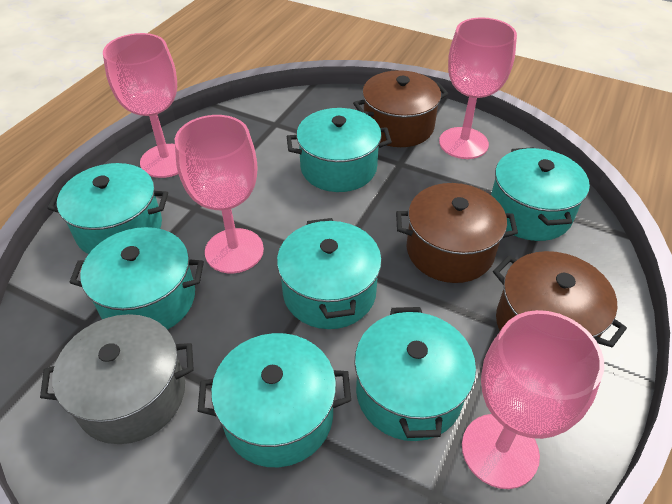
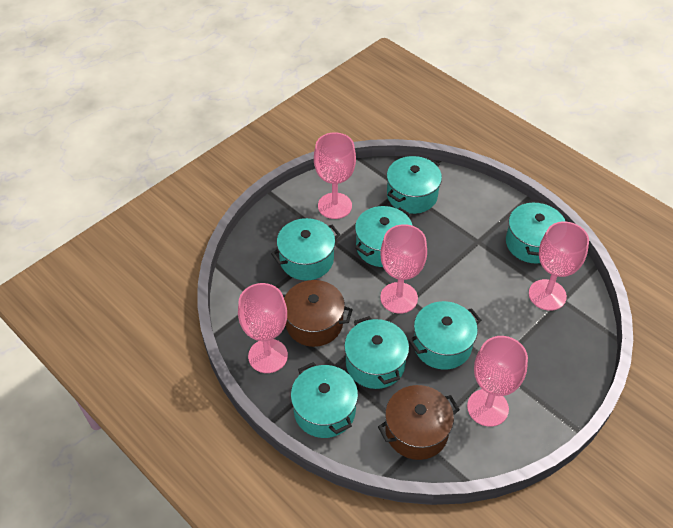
brown pot: 3 -> 2
grey pot: 1 -> 0
pink goblet: 4 -> 5

